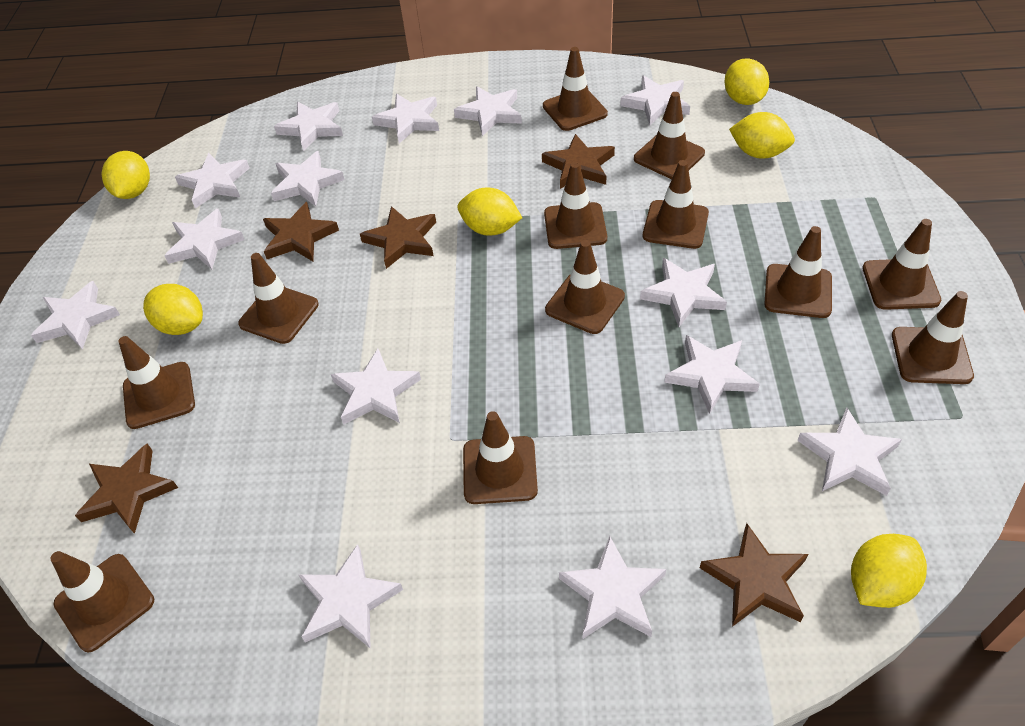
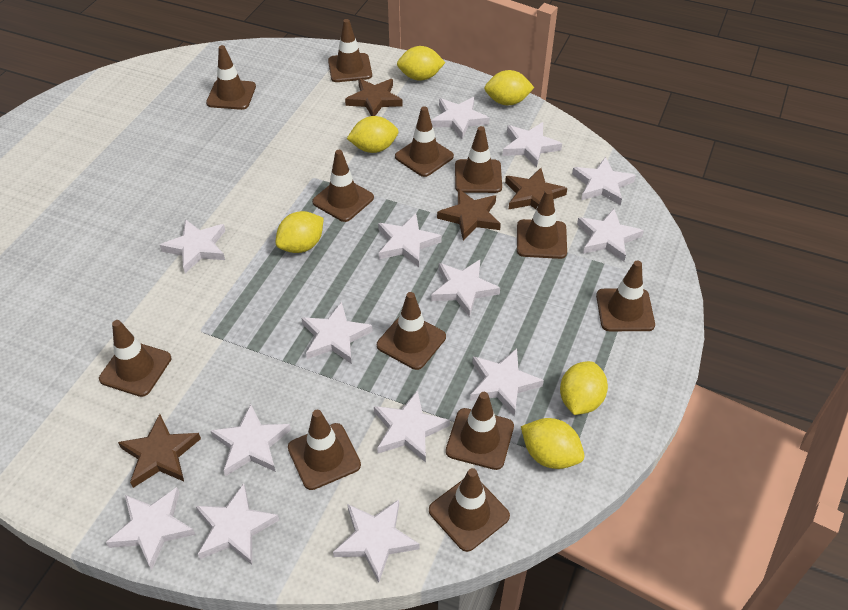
brown star: 5 -> 4

